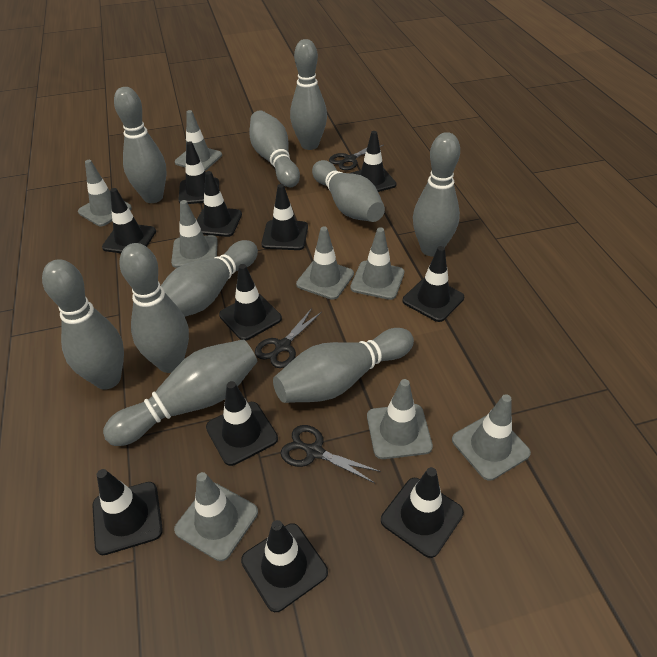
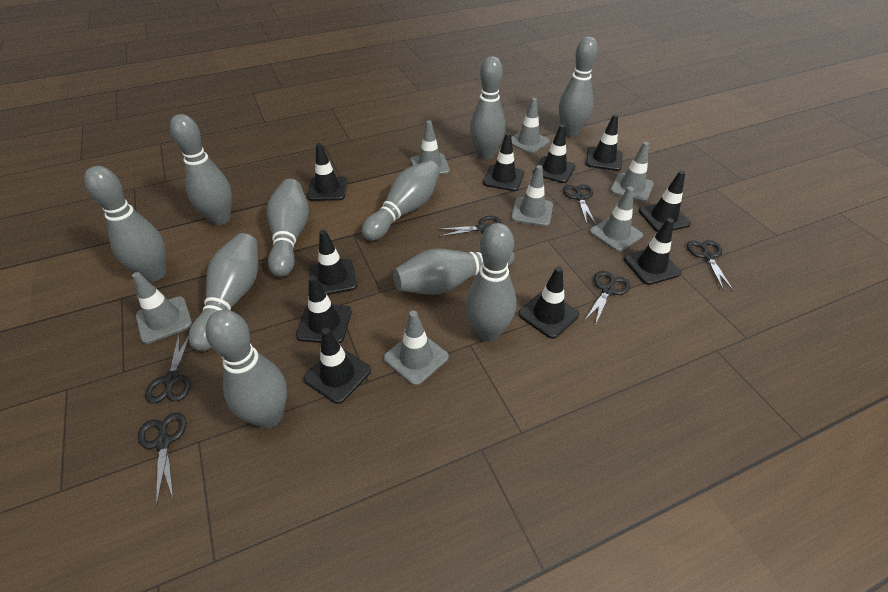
black scissors: 3 -> 6
black traffic cone: 11 -> 10
grey traffic cone: 8 -> 7

